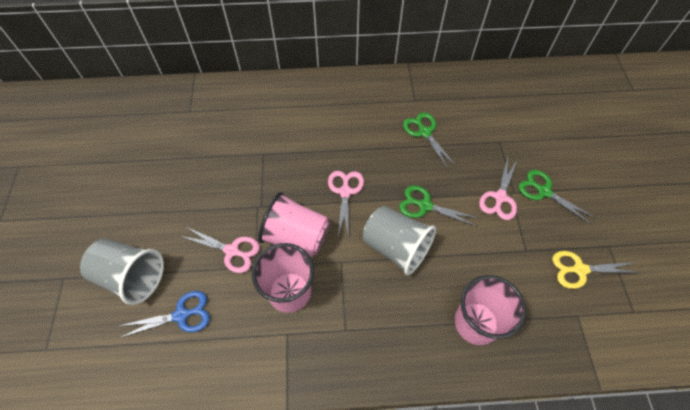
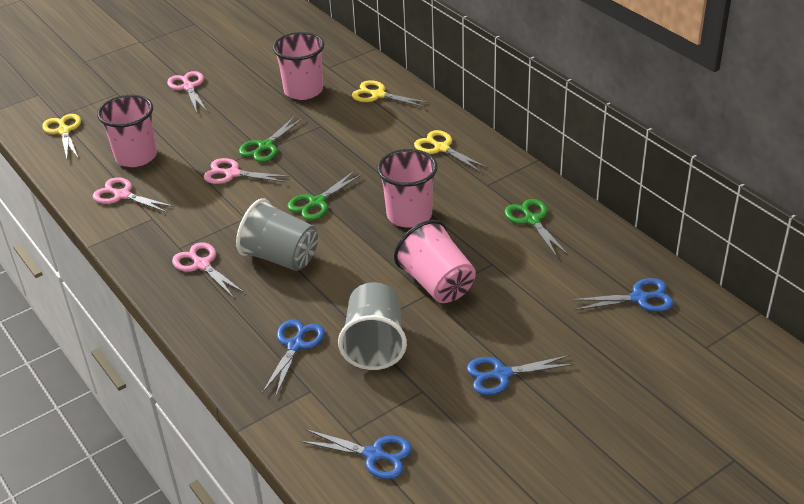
blue scissors: 1 -> 4
pink cup: 3 -> 4
pink scissors: 3 -> 4
yellow scissors: 1 -> 3

